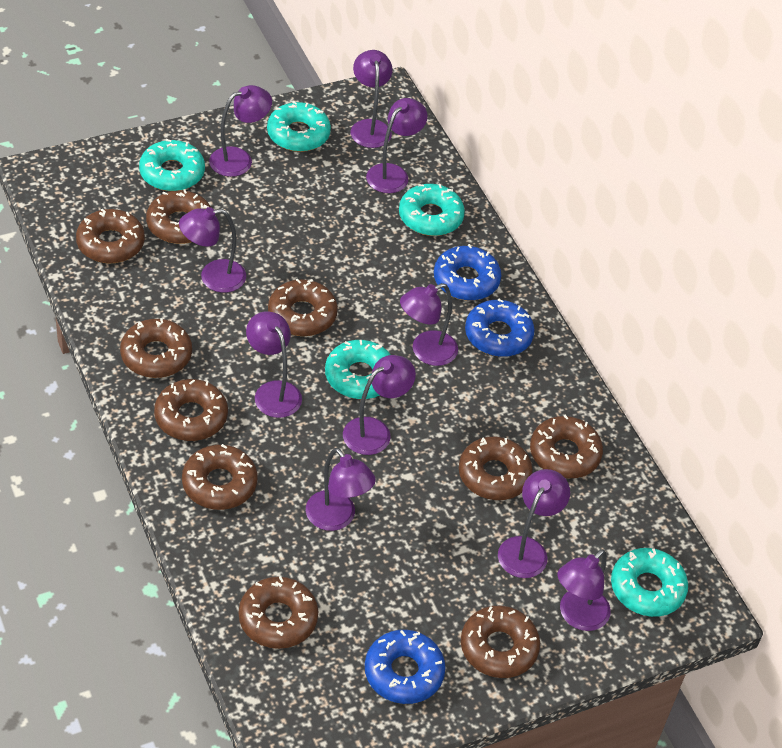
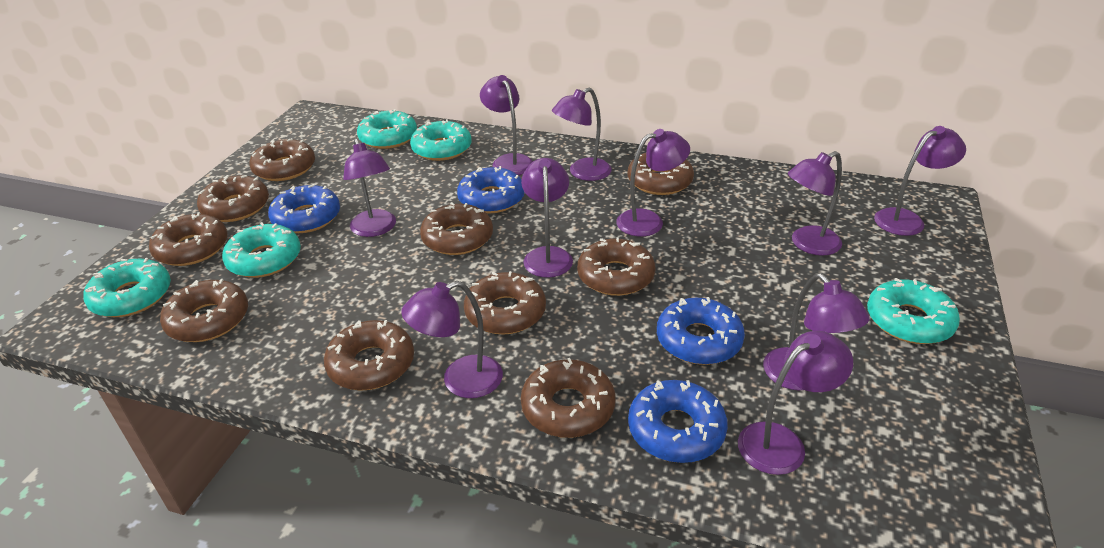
blue donut: 3 -> 4

